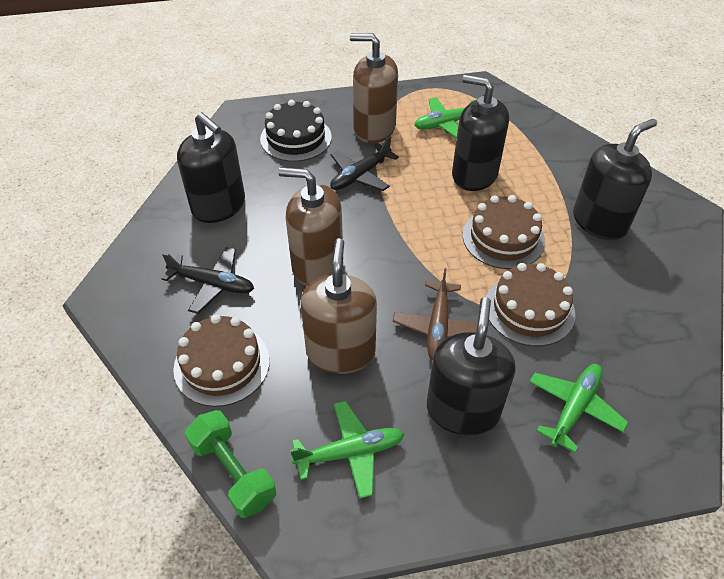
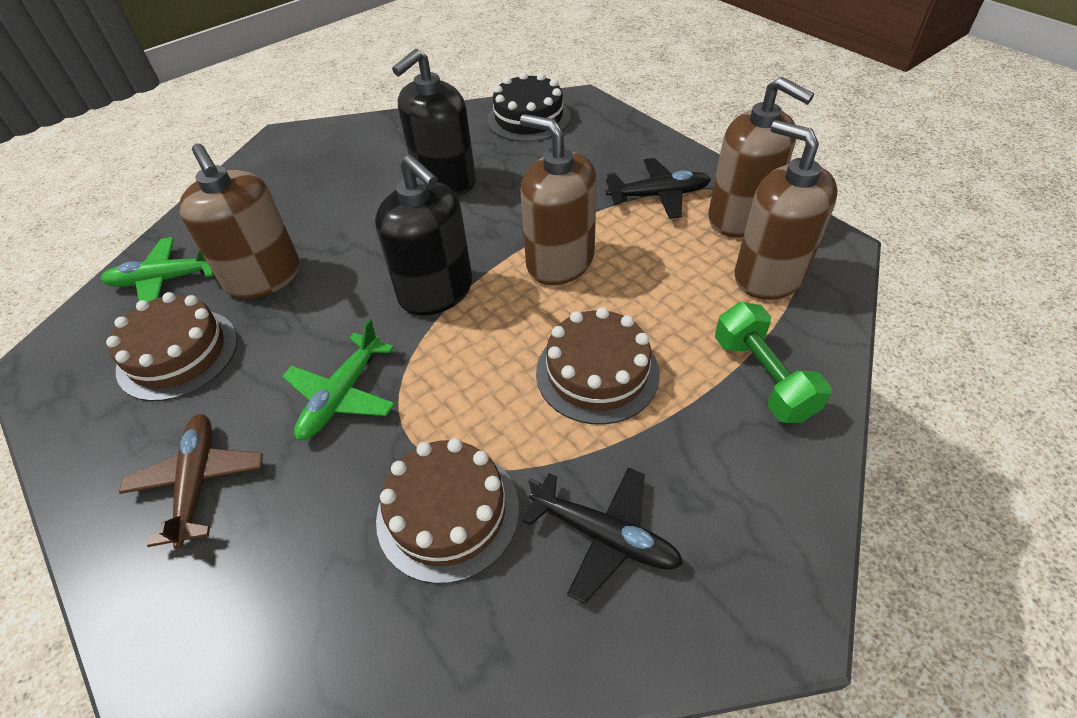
black soap dispenser: 4 -> 2
brown soap dispenser: 3 -> 4
green plane: 3 -> 2

